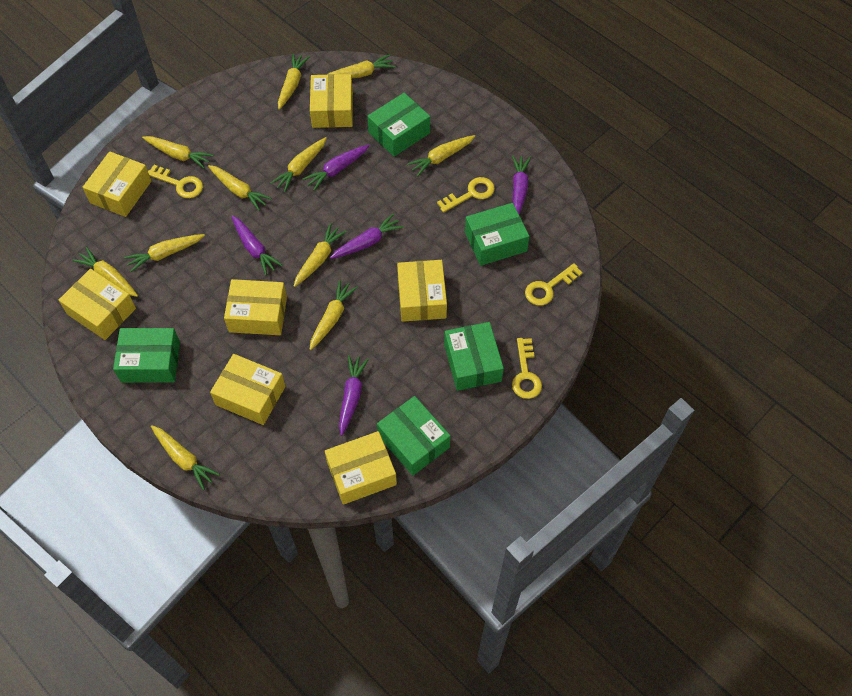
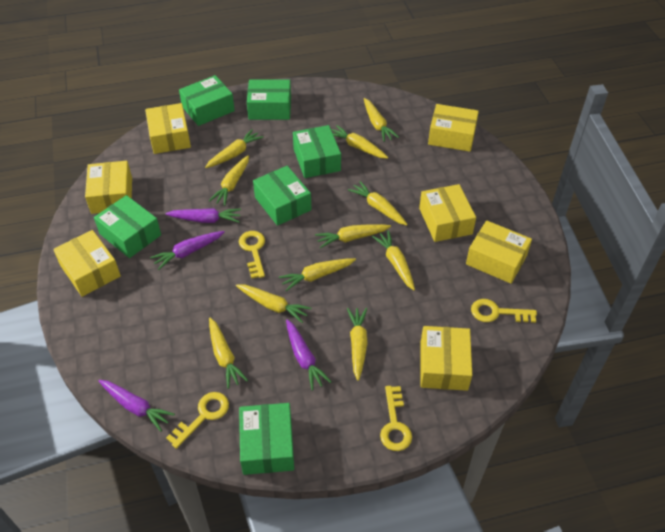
green box: 5 -> 6
purple carrot: 5 -> 4

